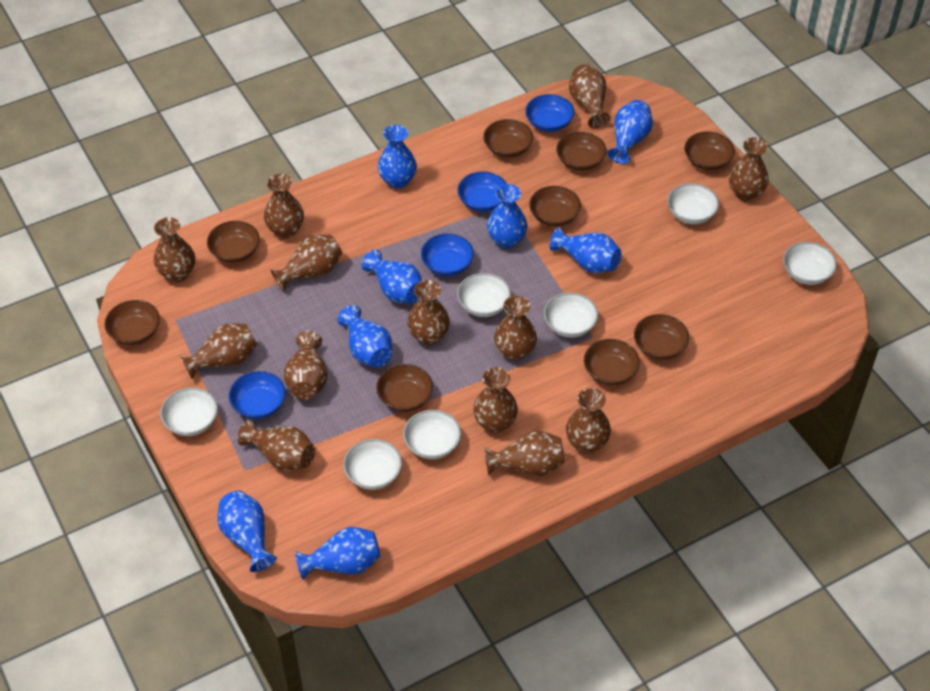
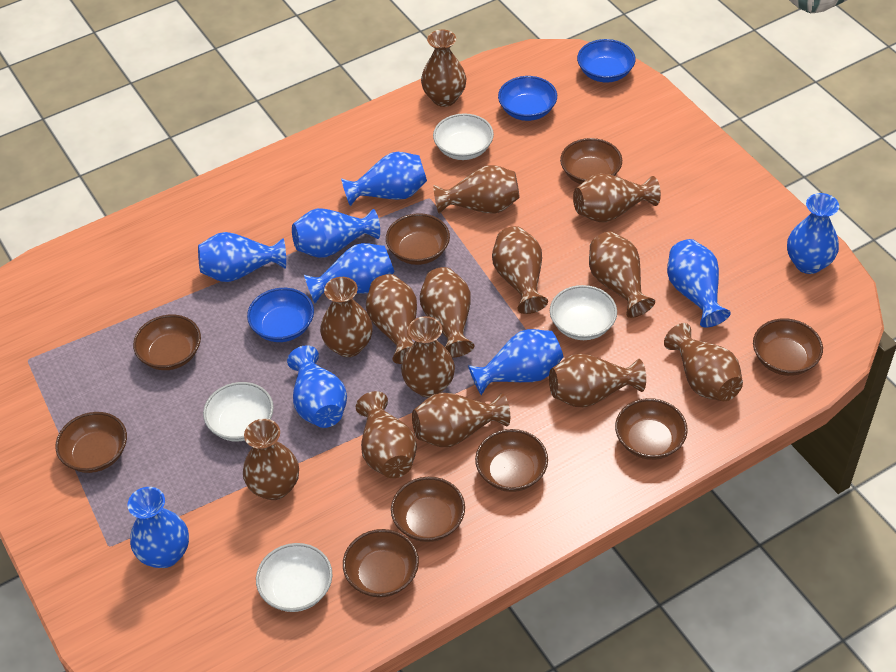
blue bowl: 4 -> 3
blue vase: 8 -> 9
brown vase: 13 -> 14
white bowl: 7 -> 4

